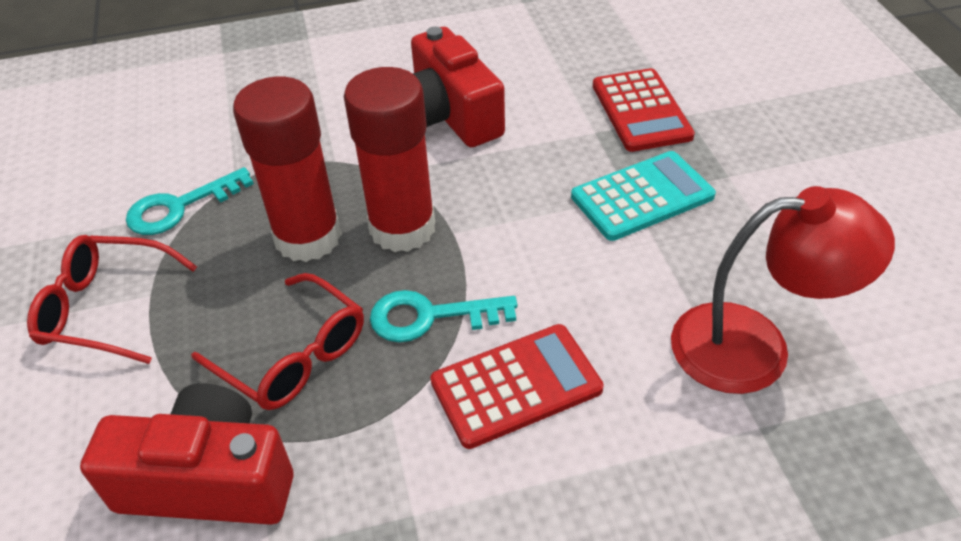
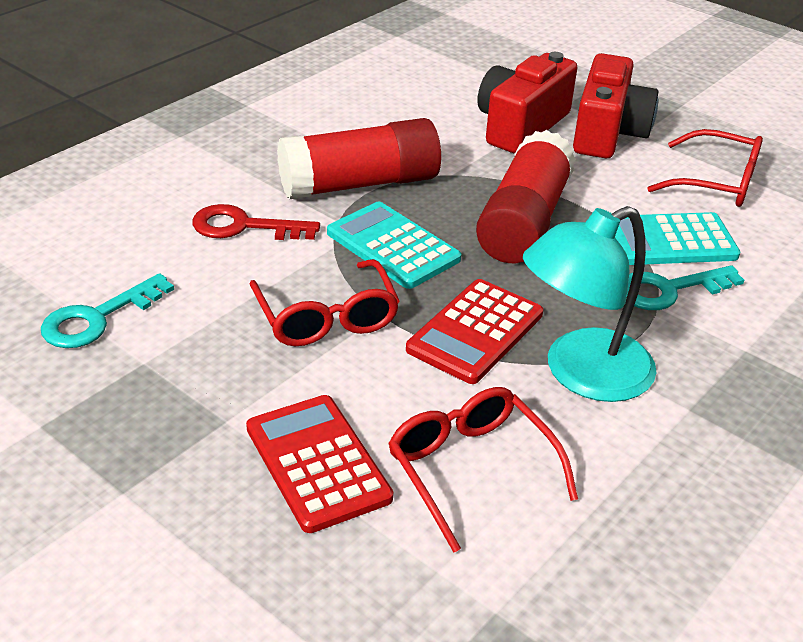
red glasses: 2 -> 3
red key: 0 -> 1
red lamp: 1 -> 0
turquoise calculator: 1 -> 2
turquoise lamp: 0 -> 1

